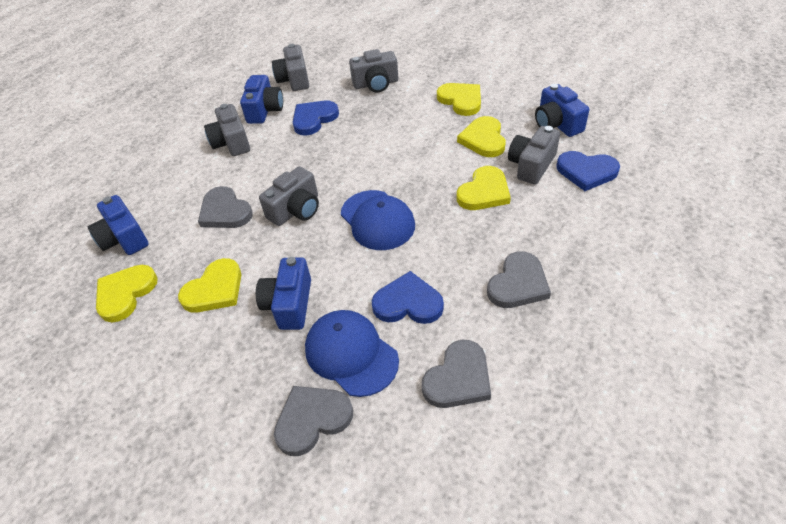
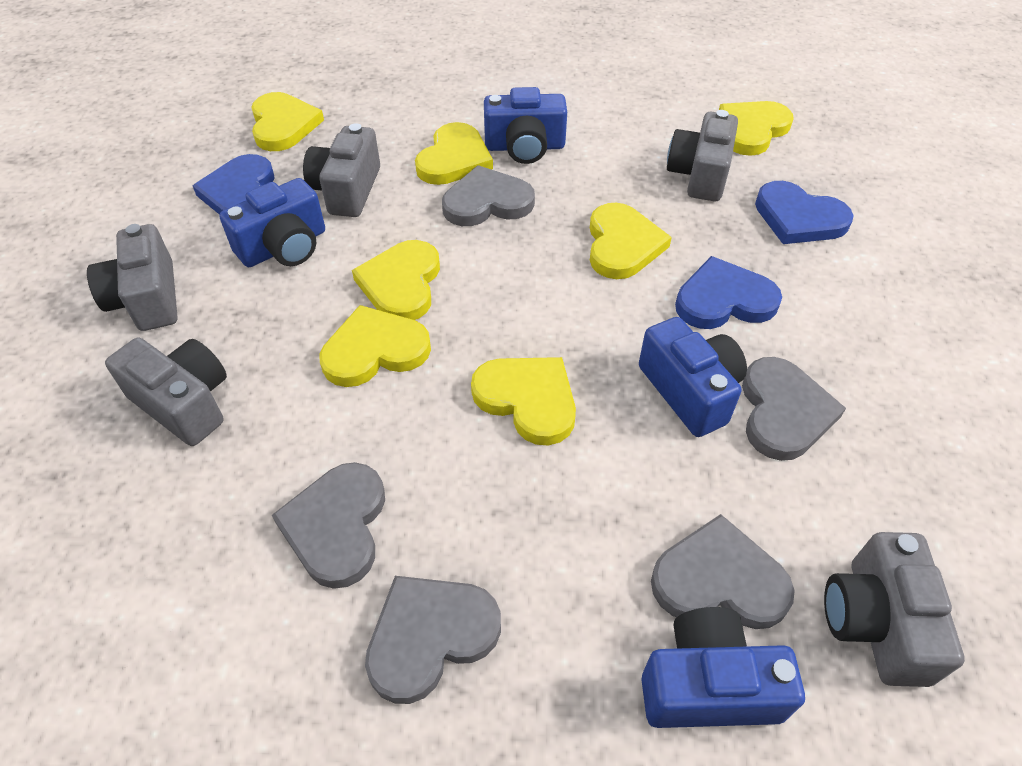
blue cap: 2 -> 0
grey heart: 4 -> 5
yellow heart: 5 -> 7

